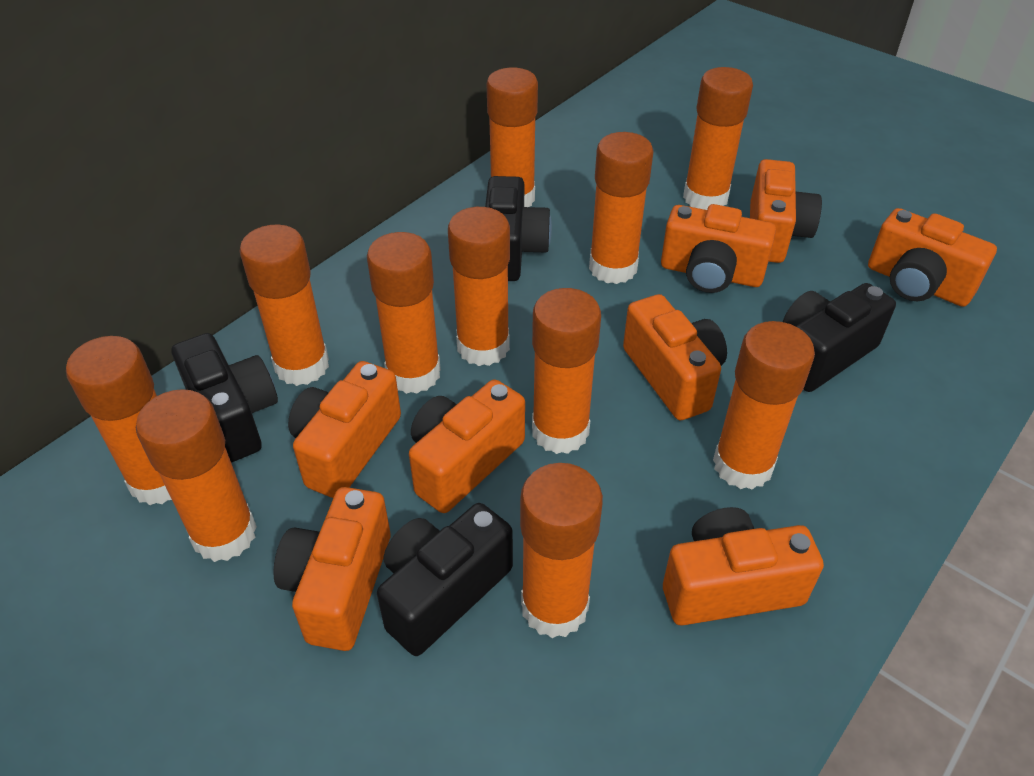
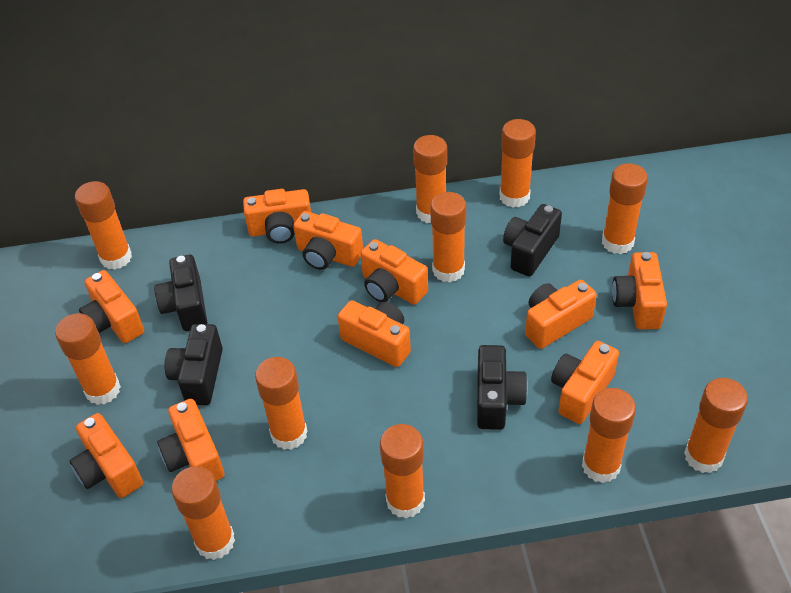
orange camera: 8 -> 10

